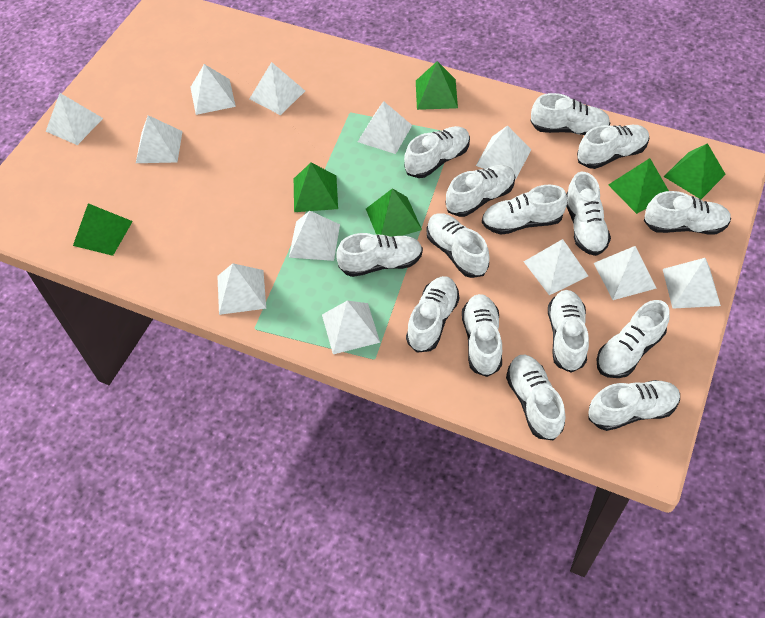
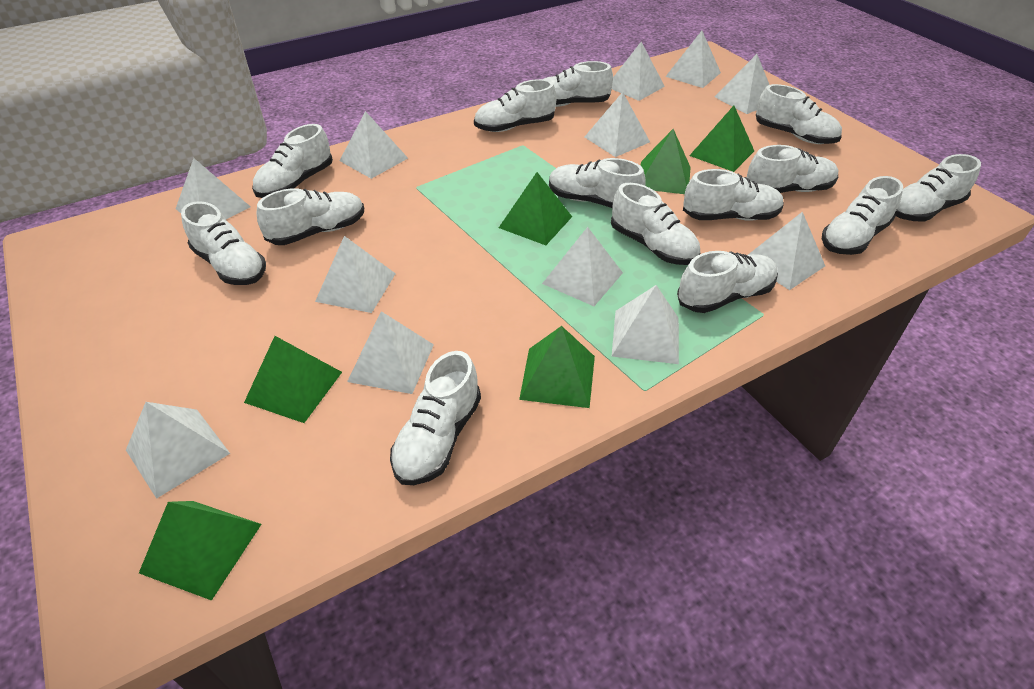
white shoe: 15 -> 14

